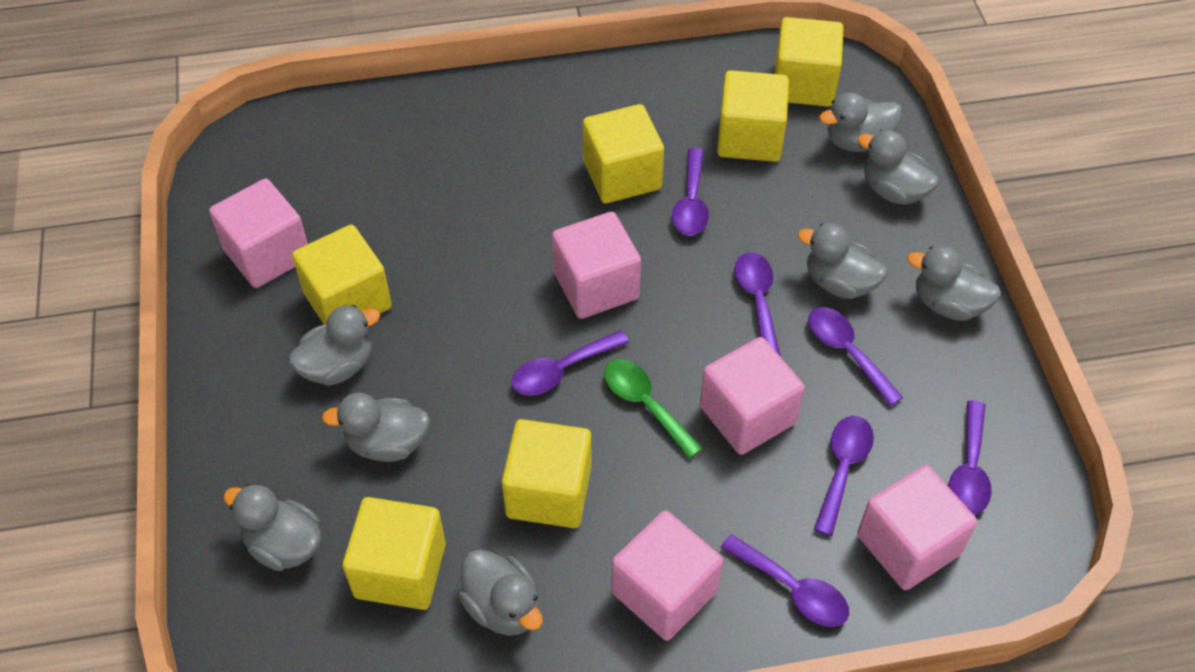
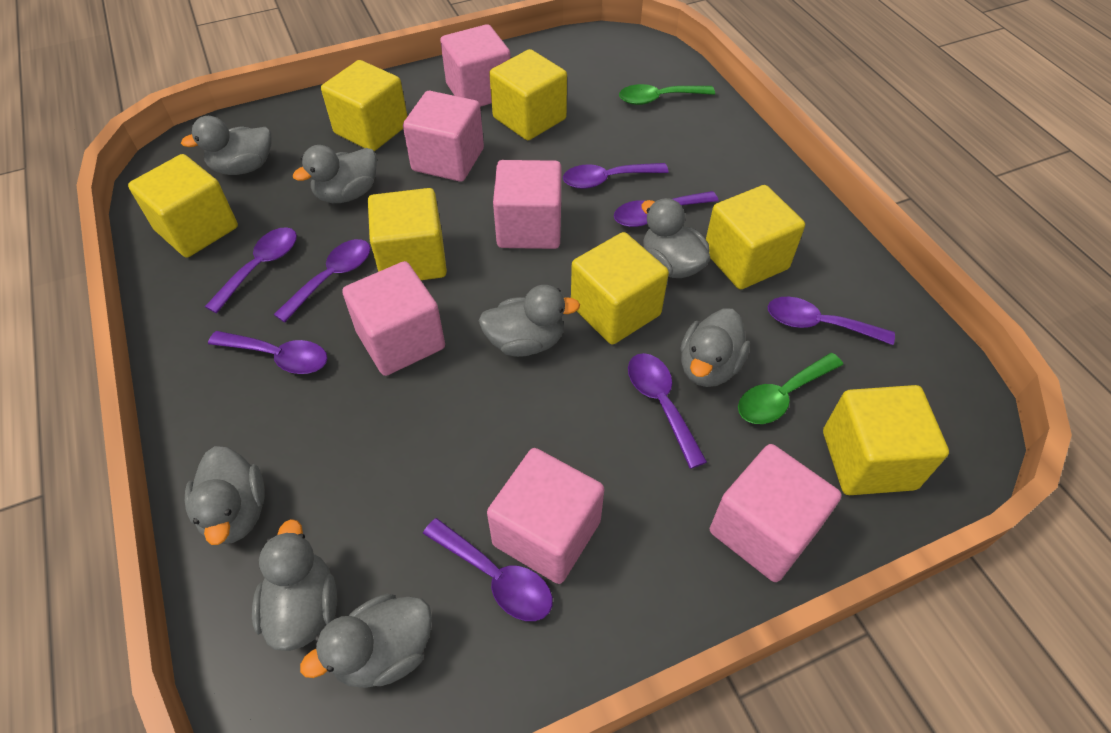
green spoon: 1 -> 2
pink cube: 5 -> 6
purple spoon: 7 -> 8
yellow cube: 6 -> 7

